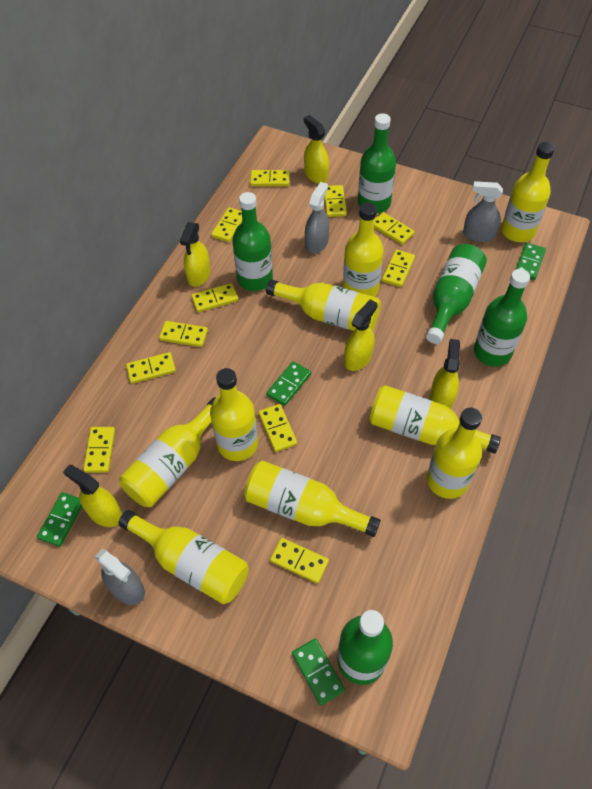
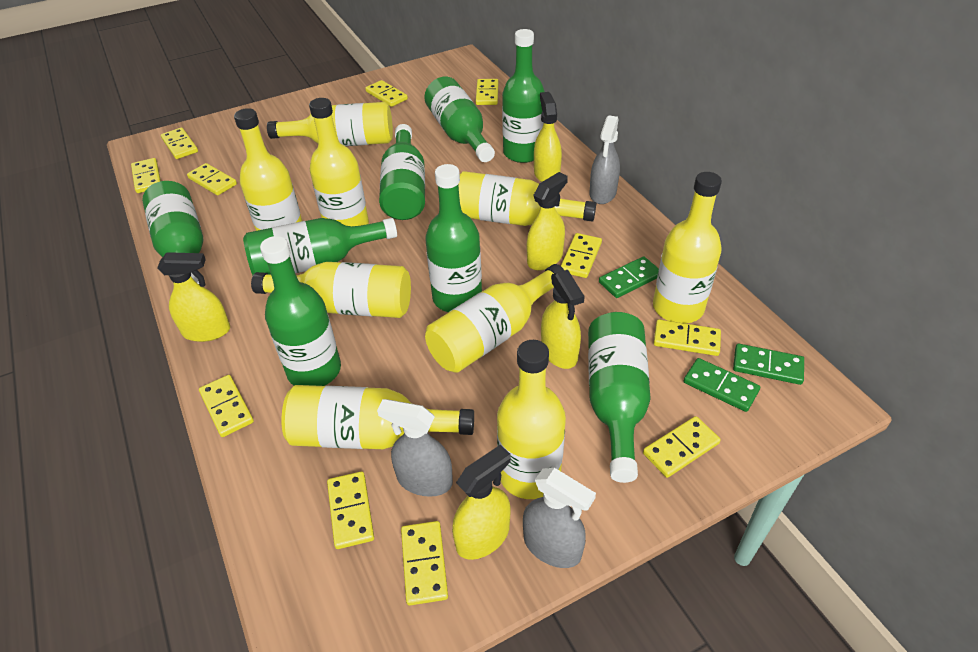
green bottle: 5 -> 8
green domino: 4 -> 3

